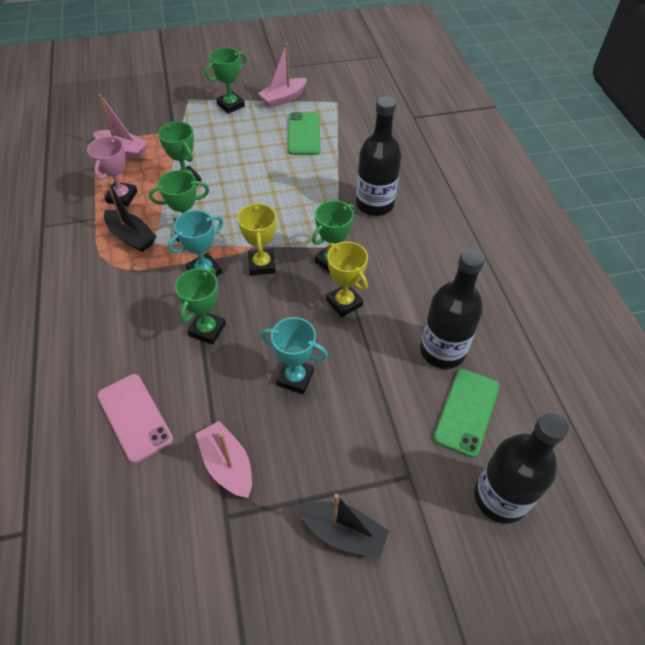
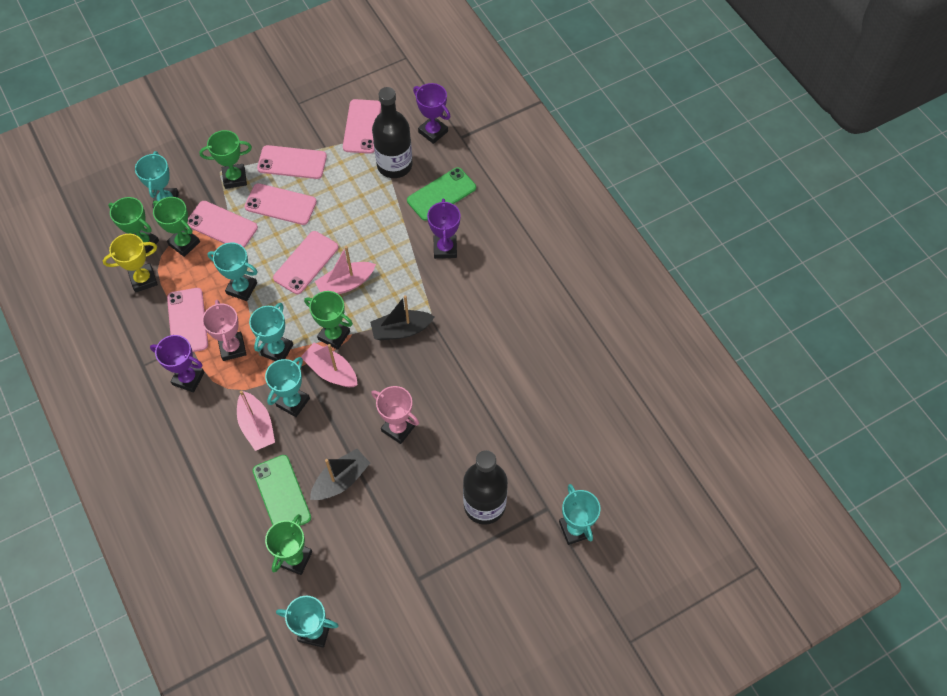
black bottle: 3 -> 2
pink phone: 1 -> 6
pink trophy: 1 -> 2
purple trophy: 0 -> 3
turquoise trophy: 2 -> 6
yellow trophy: 2 -> 1

